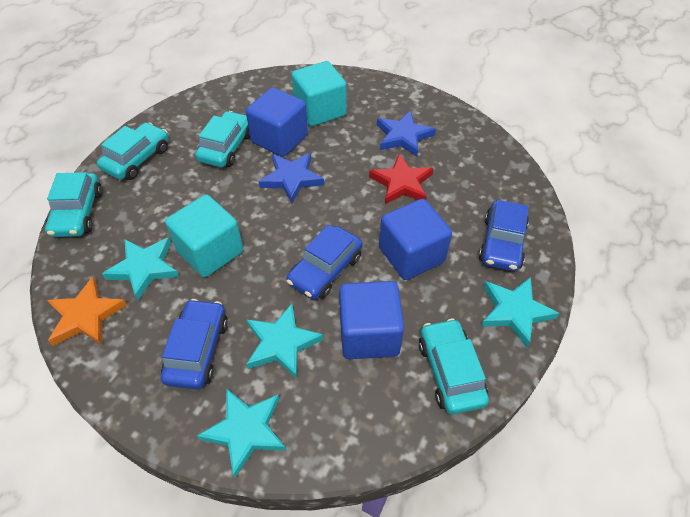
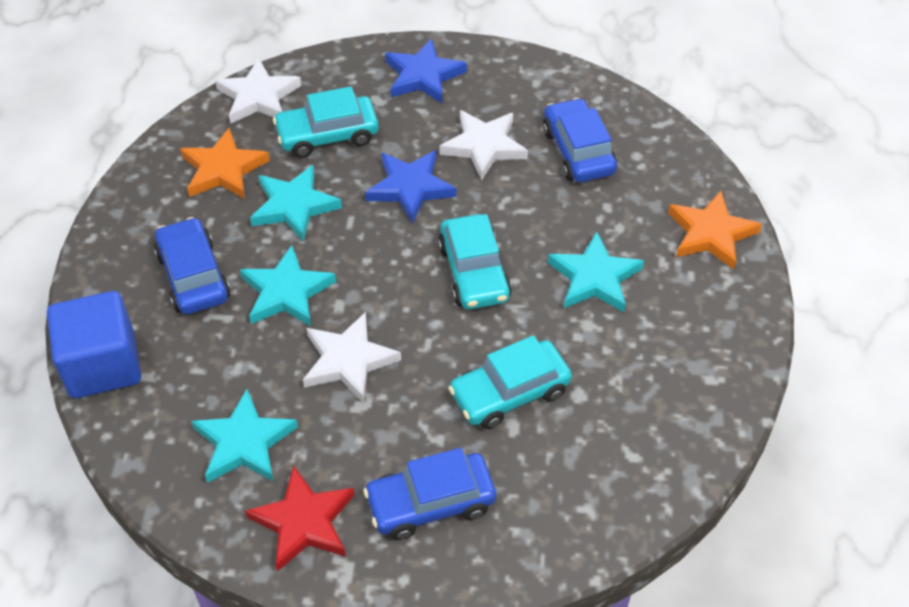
blue cube: 3 -> 1
orange star: 1 -> 2
turquoise car: 4 -> 3
turquoise cube: 2 -> 0
white star: 0 -> 3

